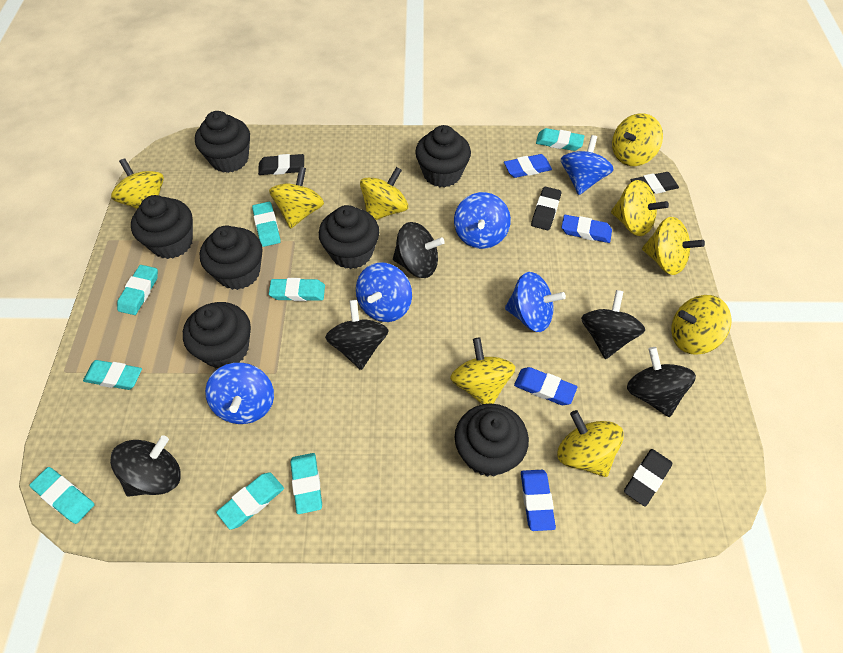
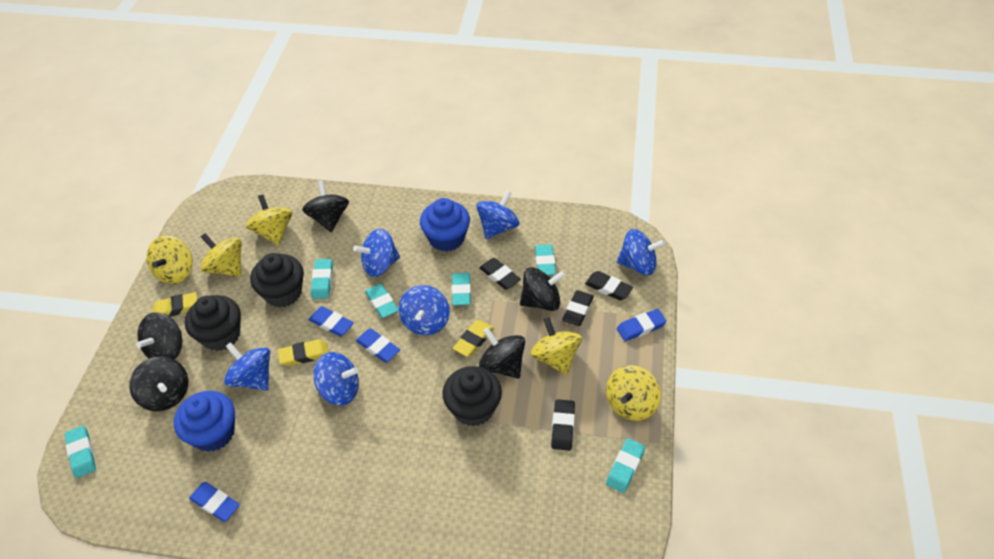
black cupcake: 7 -> 3
blue cupcake: 0 -> 2
blue spinning top: 5 -> 6
turquoise eraser: 8 -> 6
yellow eraser: 0 -> 3
yellow spinning top: 9 -> 5

